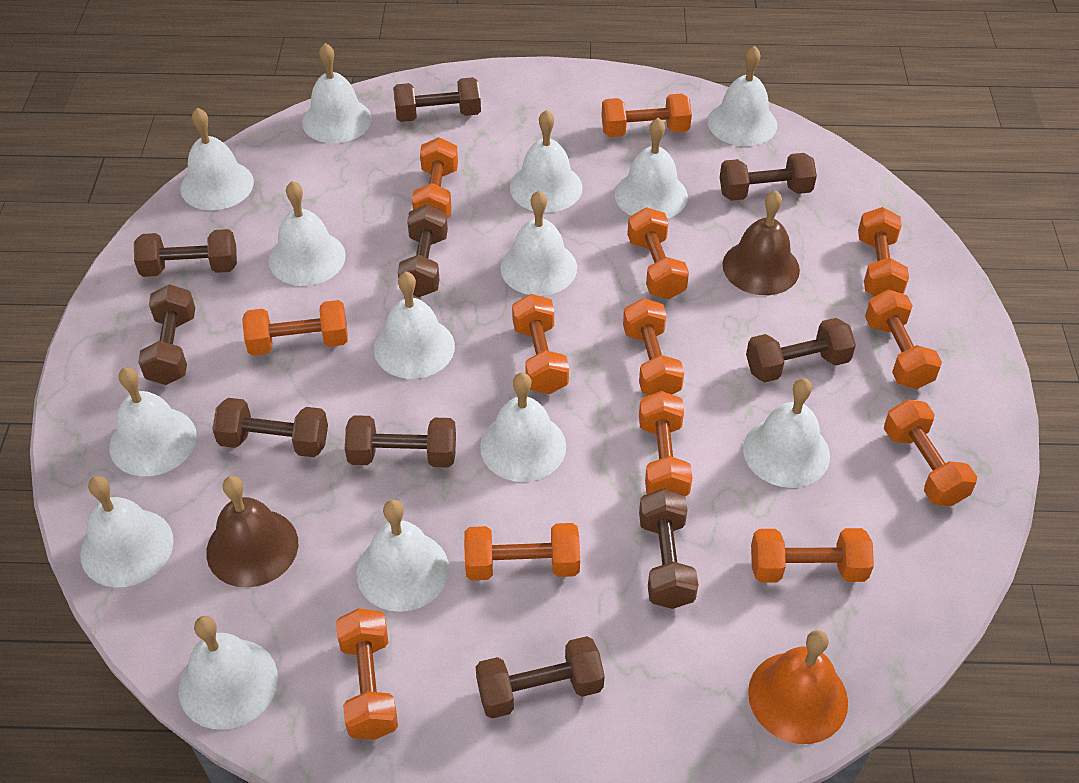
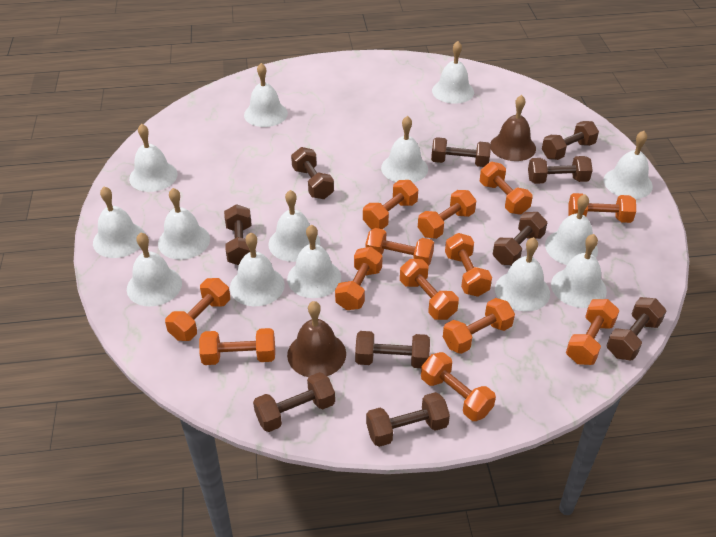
orange bell: 1 -> 0

